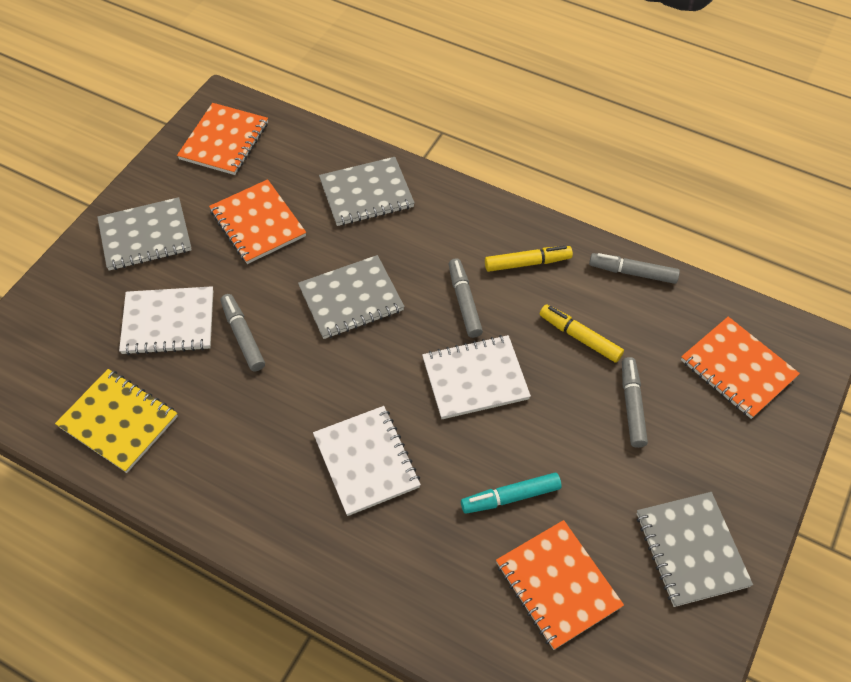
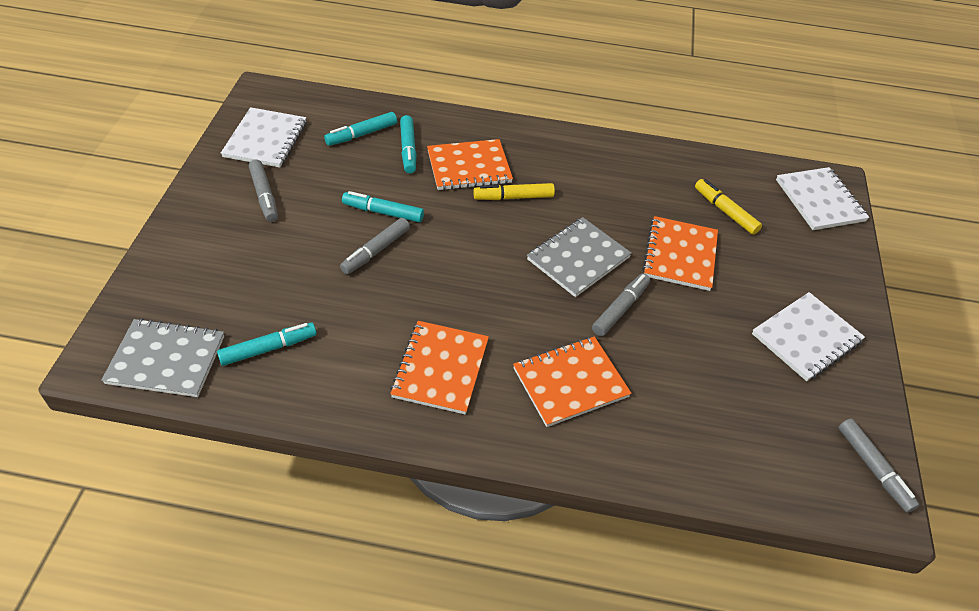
grey notebook: 4 -> 2
turquoise marker: 1 -> 4
yellow notebook: 1 -> 0

